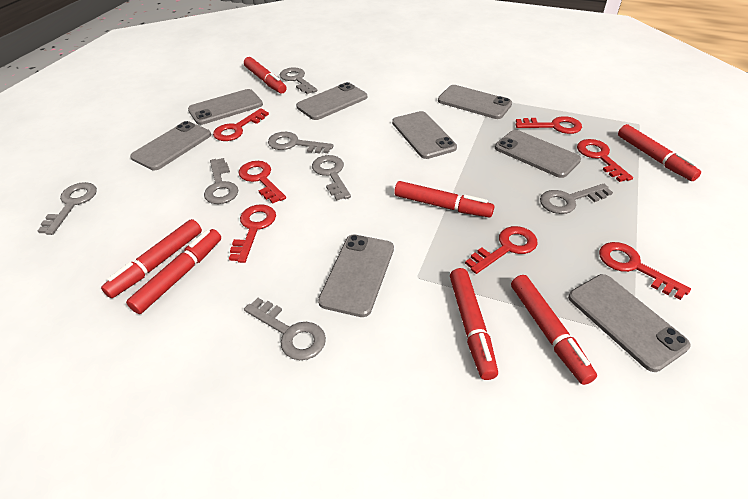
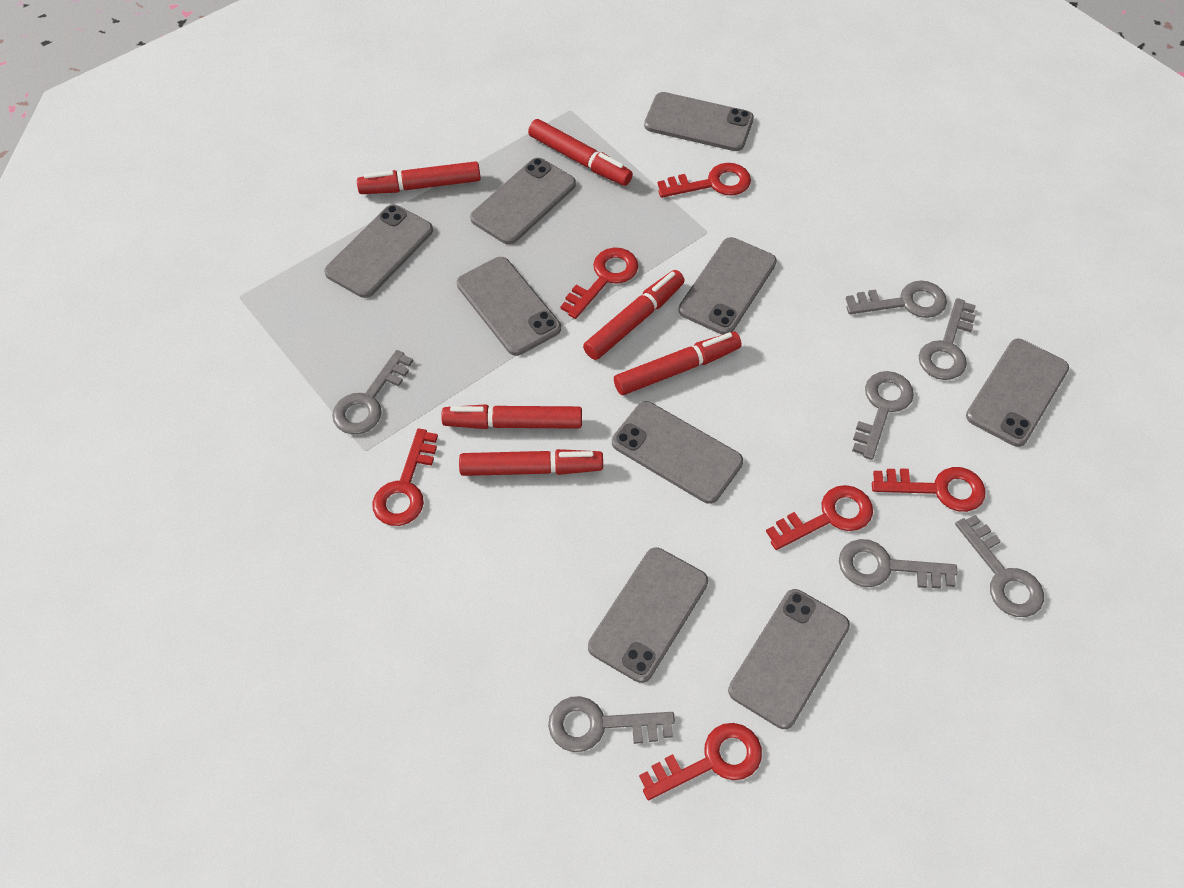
grey phone: 8 -> 9
red key: 7 -> 6
red marker: 7 -> 6

